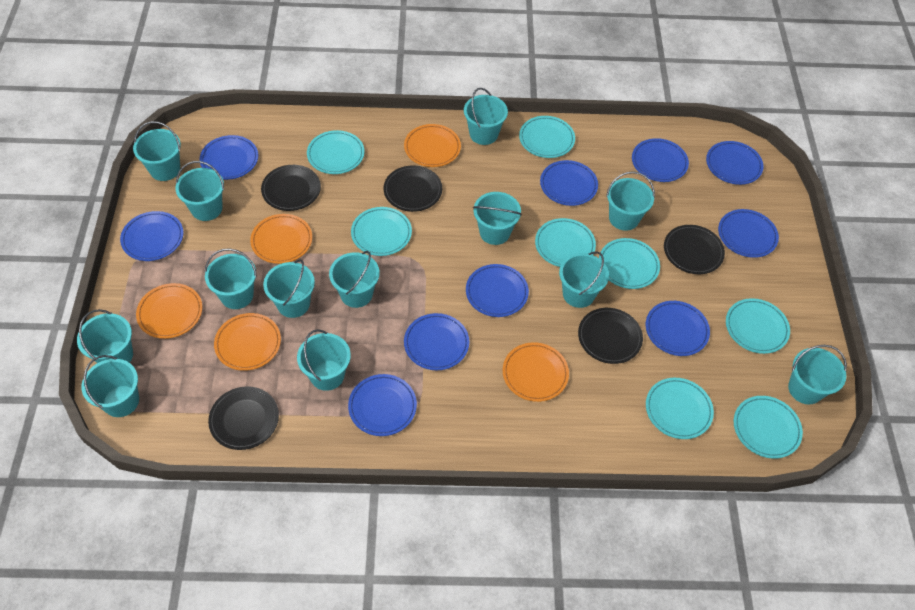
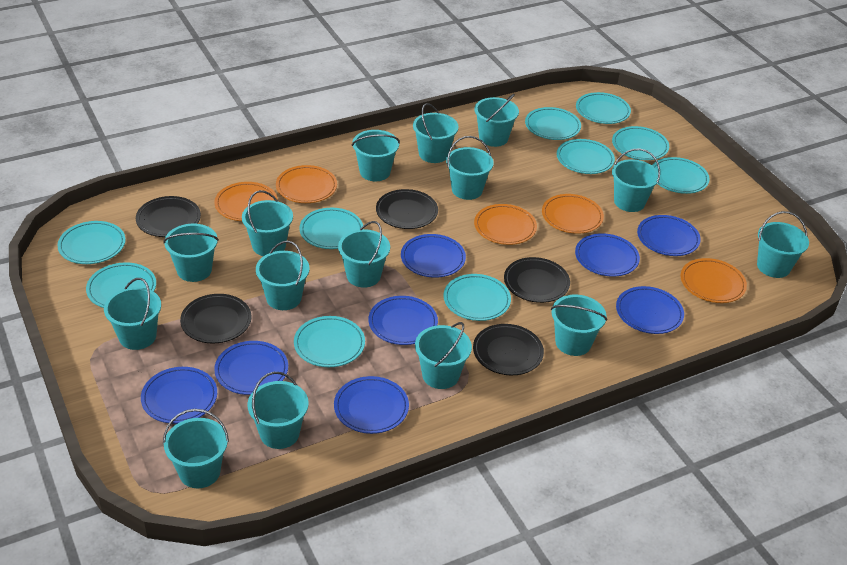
blue plate: 10 -> 8
turquoise bucket: 13 -> 15
turquoise plate: 8 -> 10

